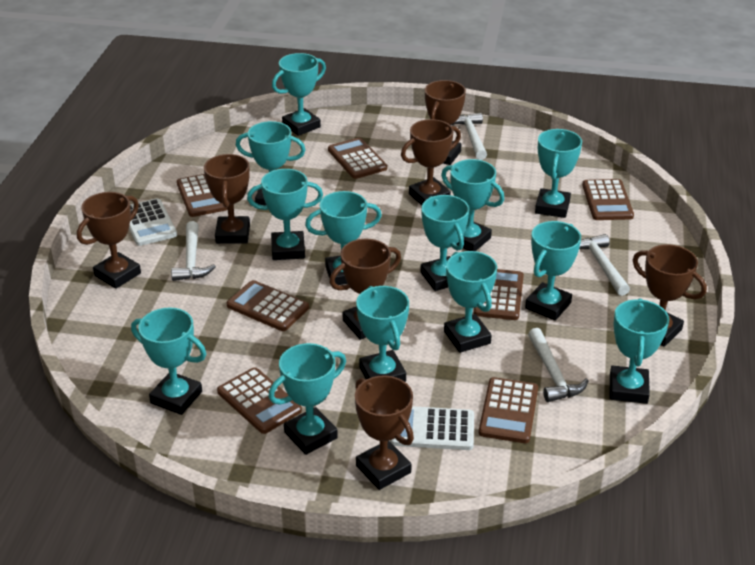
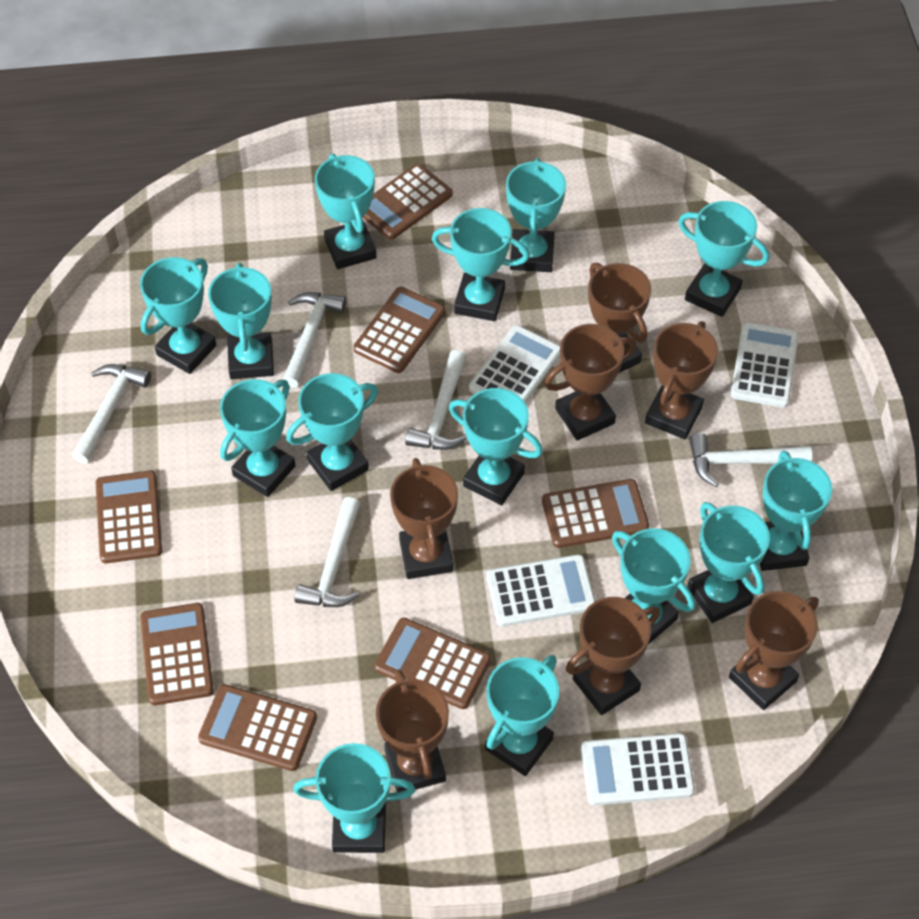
turquoise trophy: 13 -> 14
white calculator: 2 -> 4
white hammer: 4 -> 5

